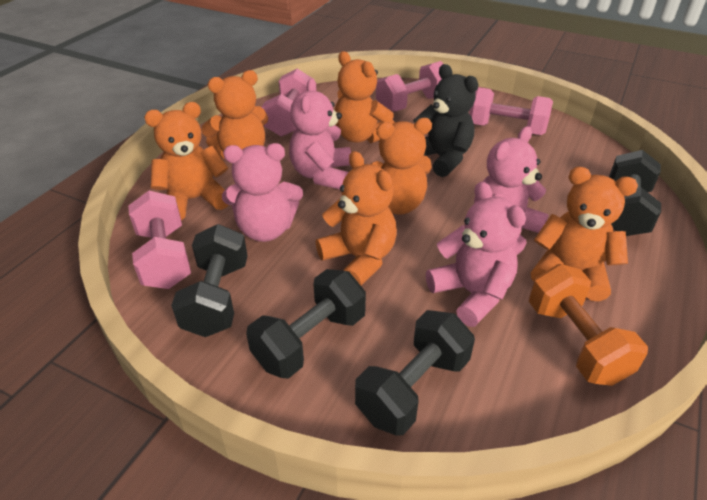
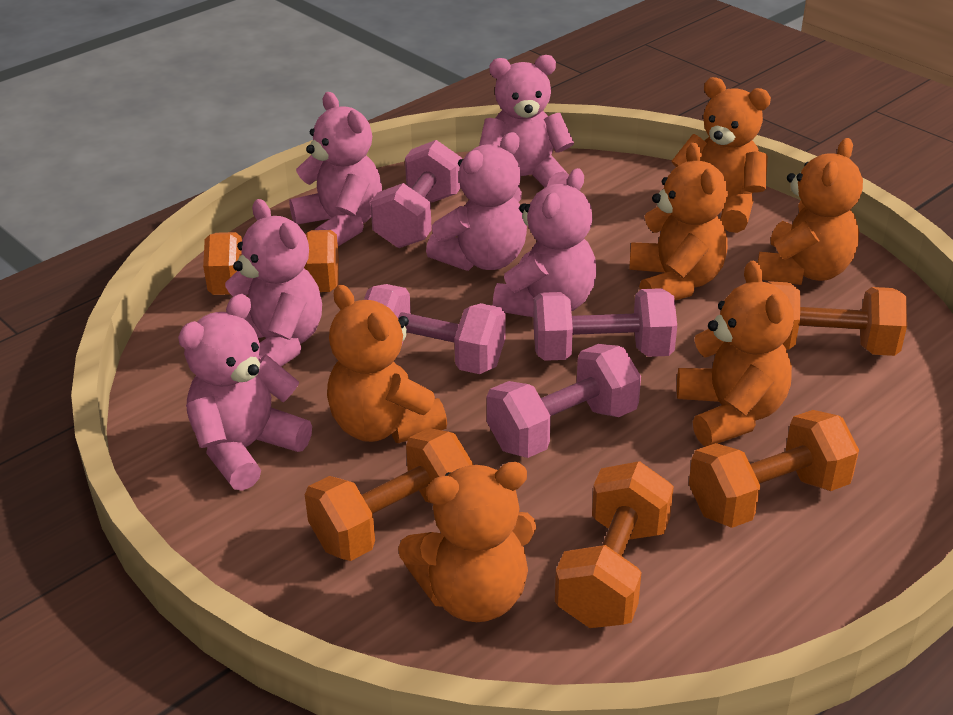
black dumbbell: 4 -> 0
black teddy bear: 1 -> 0
orange dumbbell: 1 -> 5
pink teddy bear: 4 -> 6

